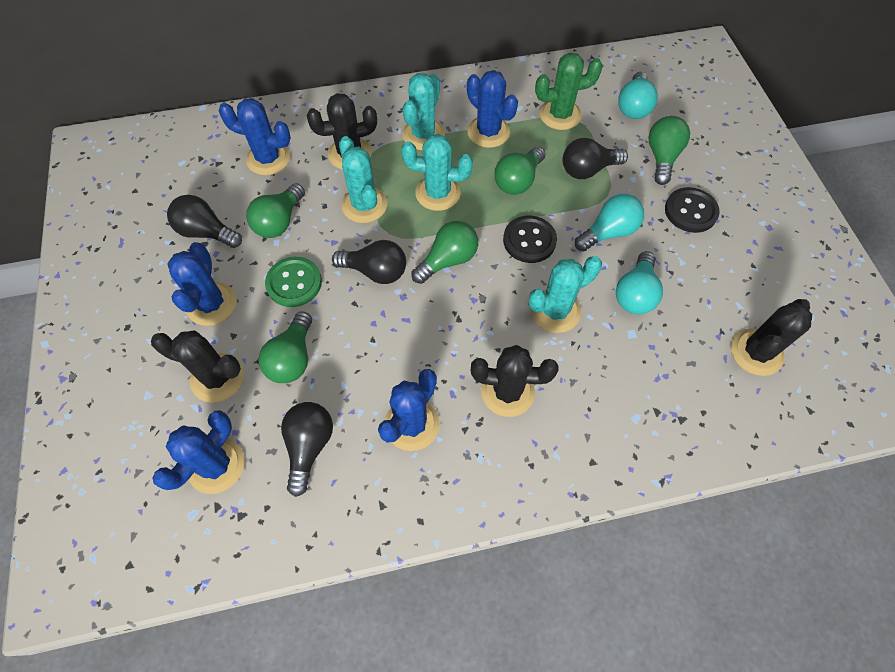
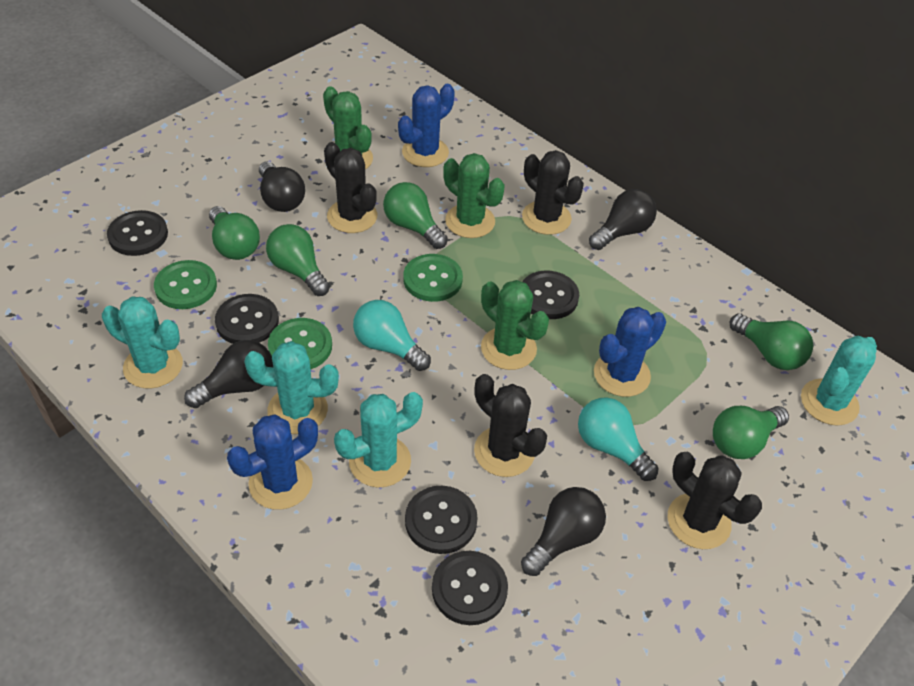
black button: 2 -> 5
blue cactus: 5 -> 3
green button: 1 -> 3
green cactus: 1 -> 3
turquoise light bulb: 3 -> 2

